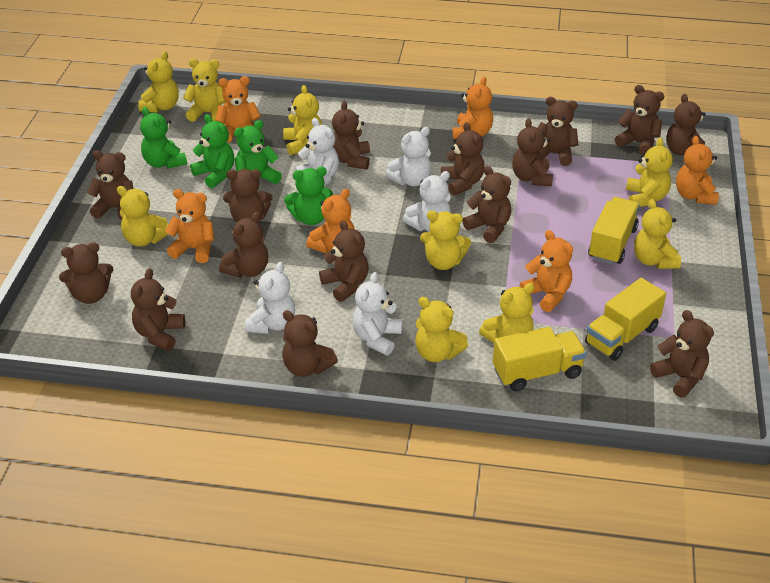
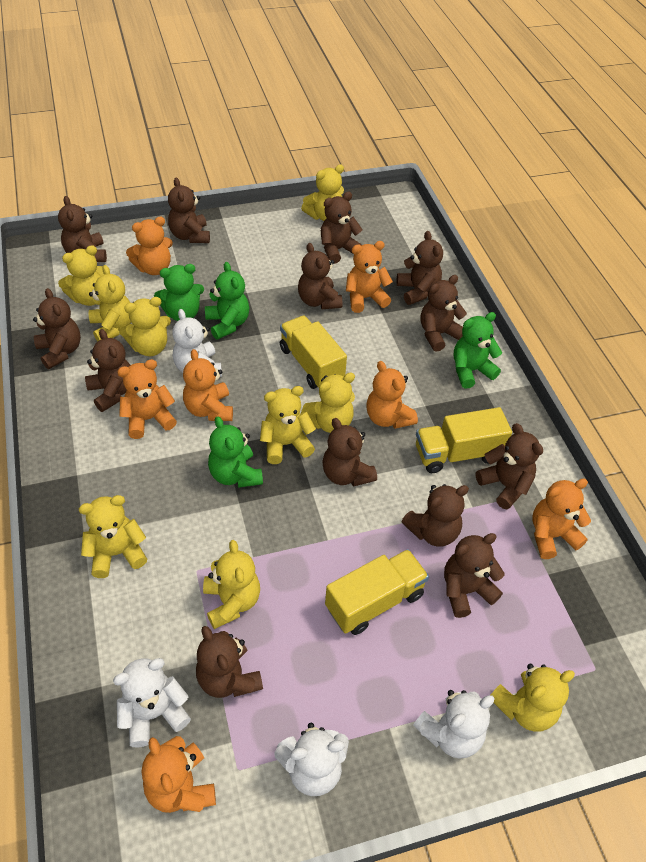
brown teddy bear: 15 -> 13
orange teddy bear: 6 -> 7
white teddy bear: 5 -> 4

